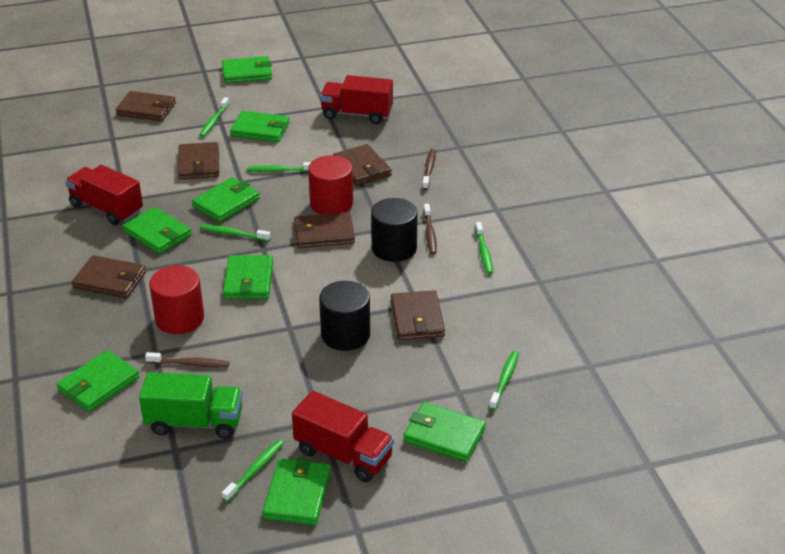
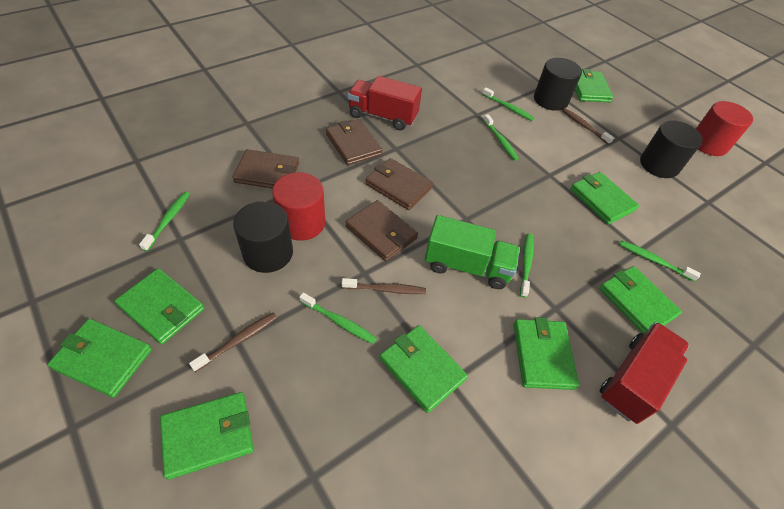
black cylinder: 2 -> 3
brown wallet: 6 -> 4
red truck: 3 -> 2

